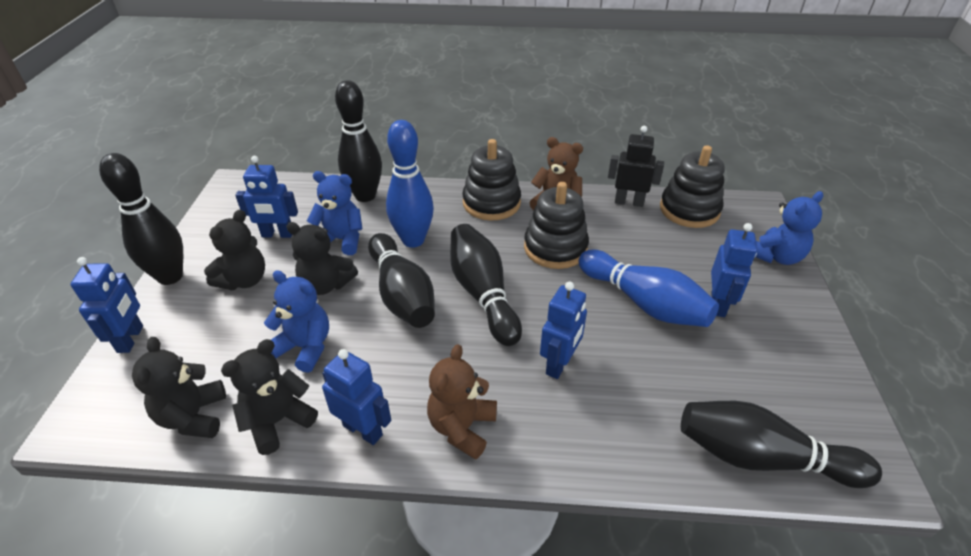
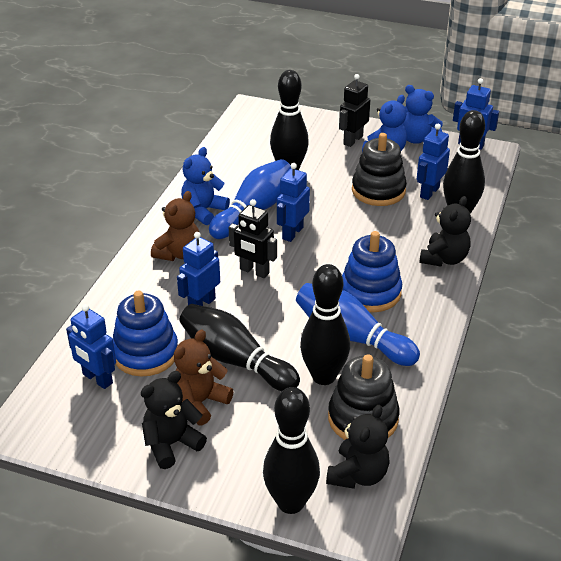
black robot: 1 -> 2
black stacking toy: 3 -> 2
black teddy bear: 4 -> 3
blue stacking toy: 0 -> 2

